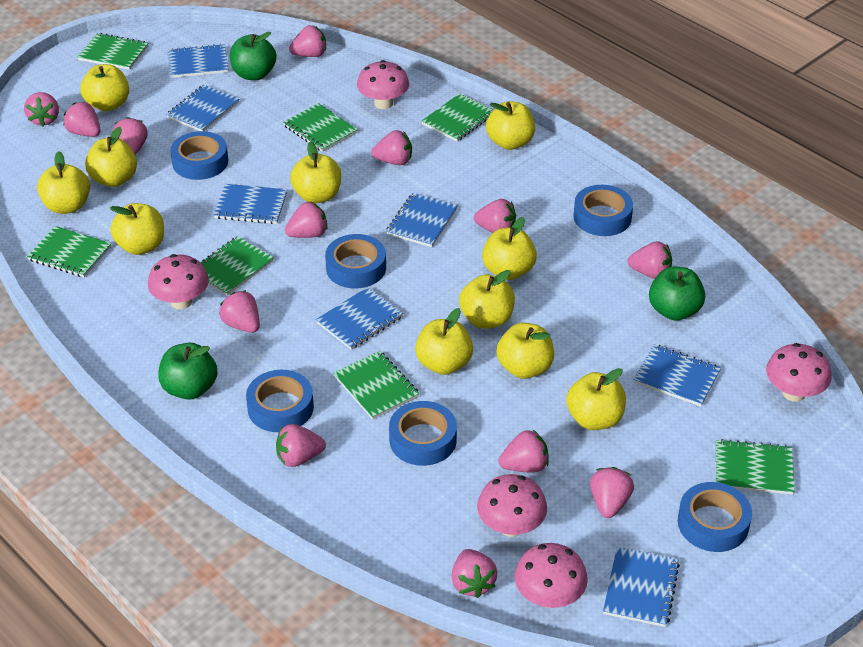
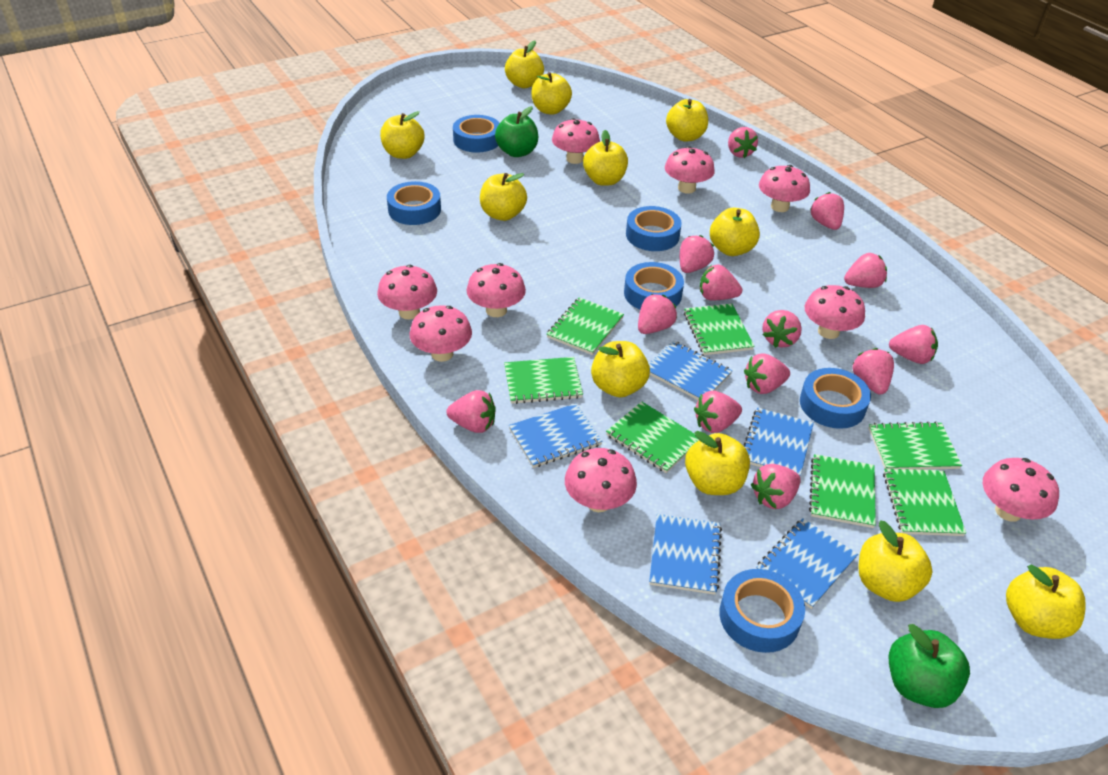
blue notebook: 7 -> 5
green apple: 3 -> 2
pink mushroom: 5 -> 9

